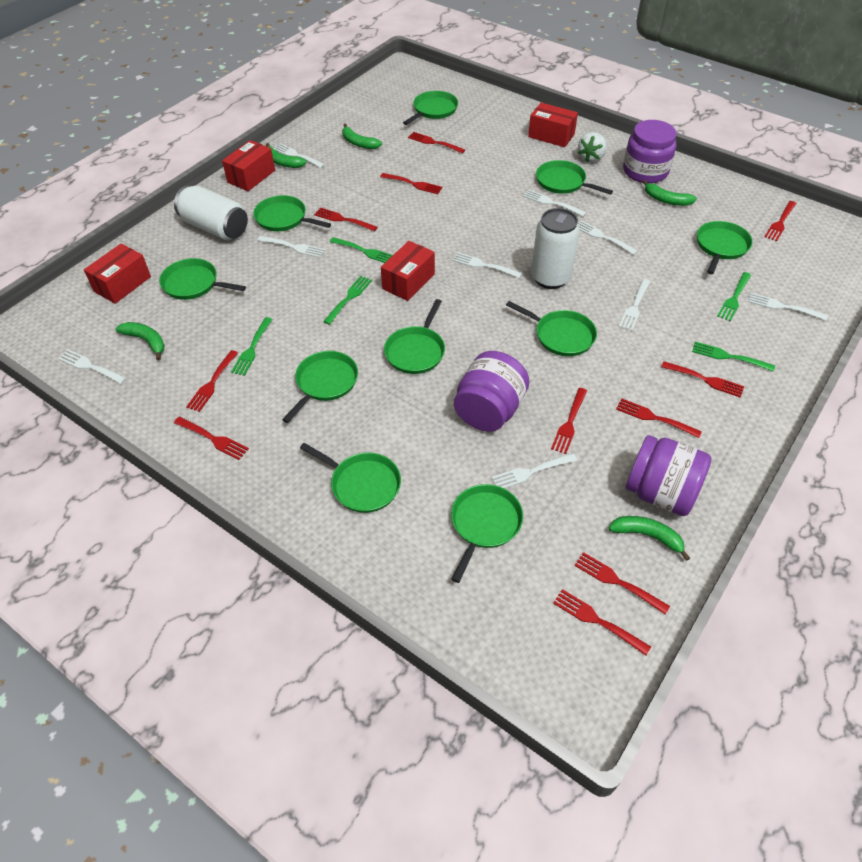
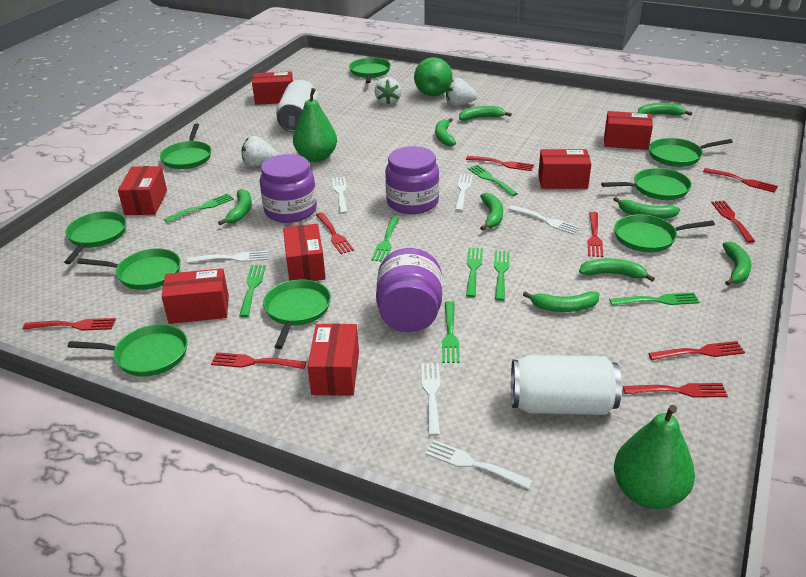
green banana: 5 -> 9
green fork: 5 -> 8
green pan: 10 -> 9
green pear: 0 -> 3
red box: 4 -> 7
red fork: 11 -> 9
white fork: 9 -> 6
white strawberry: 1 -> 3

